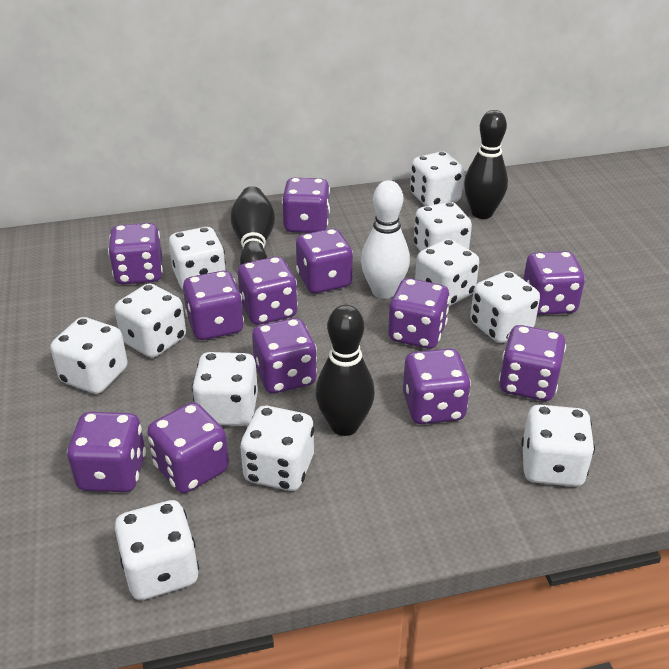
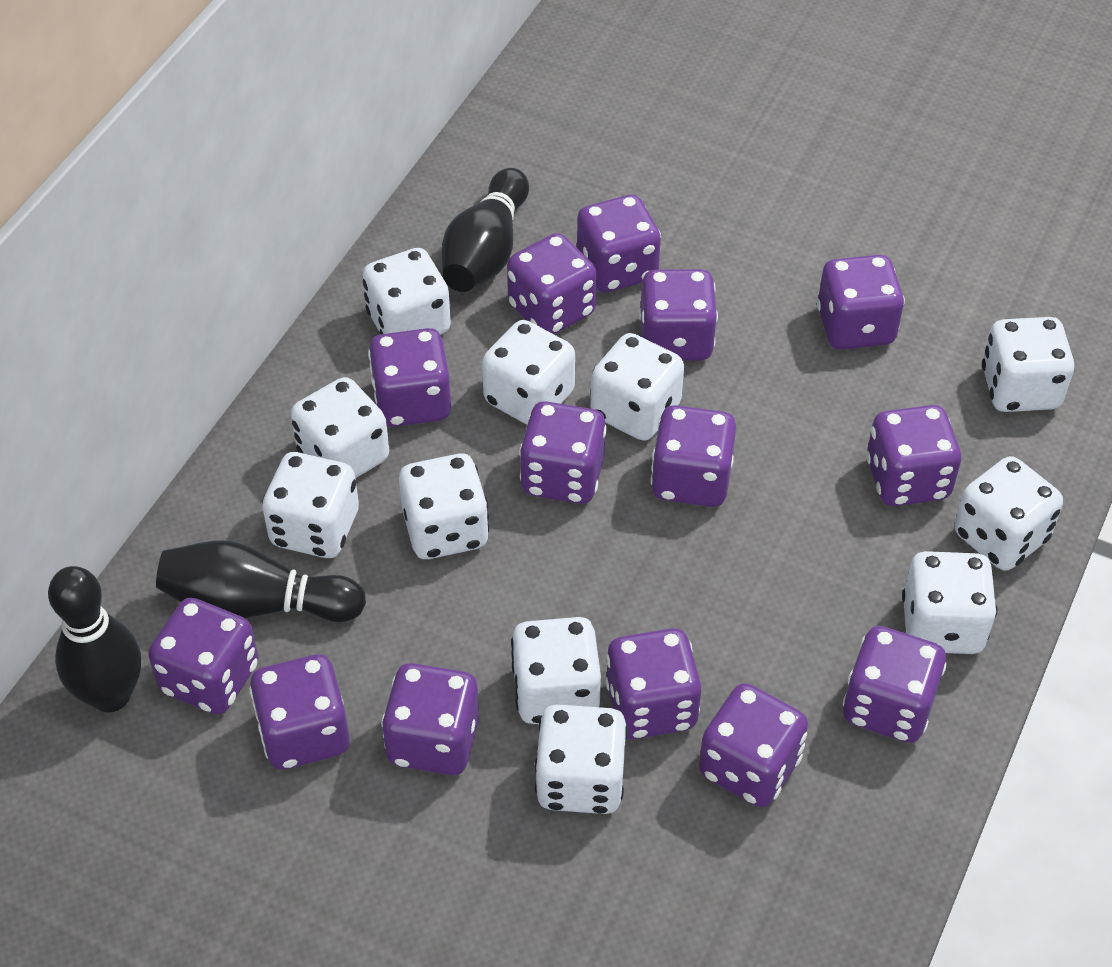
purple dice: 12 -> 14
white bowling pin: 1 -> 0

